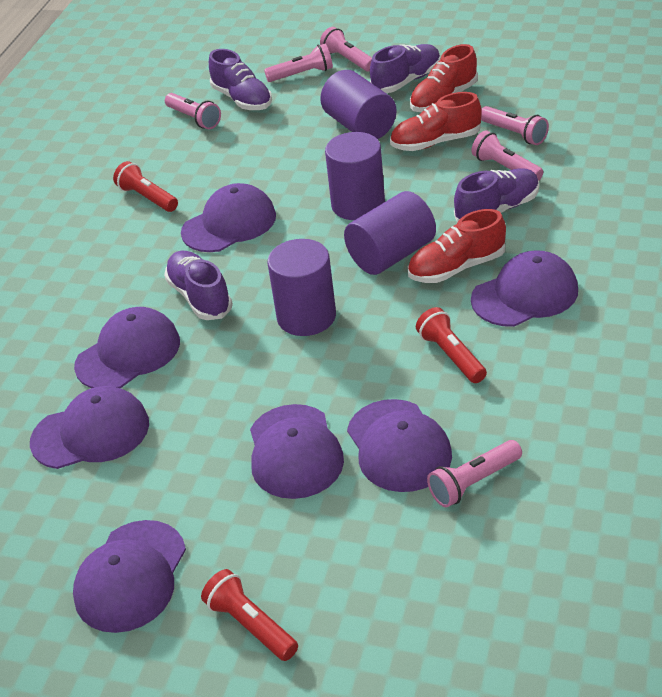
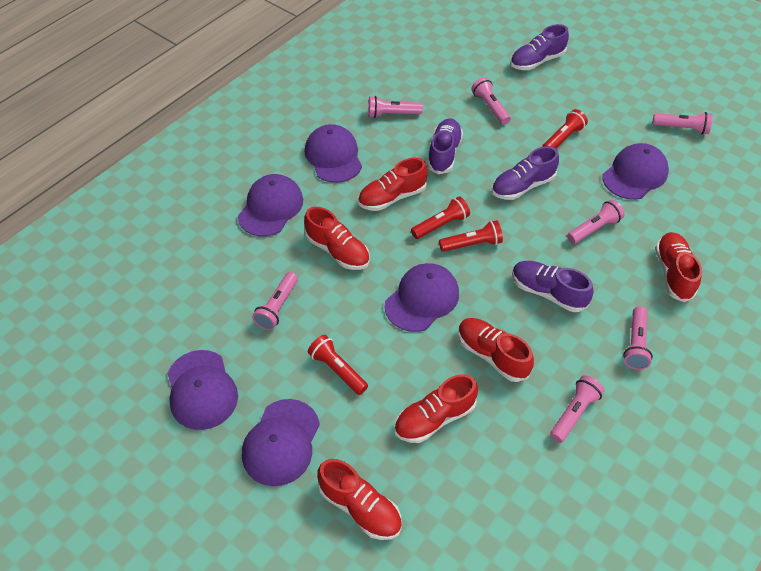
pink flashlight: 6 -> 7
purple cap: 7 -> 6
purple cylinder: 4 -> 0
red flashlight: 3 -> 4
red shoe: 3 -> 6

